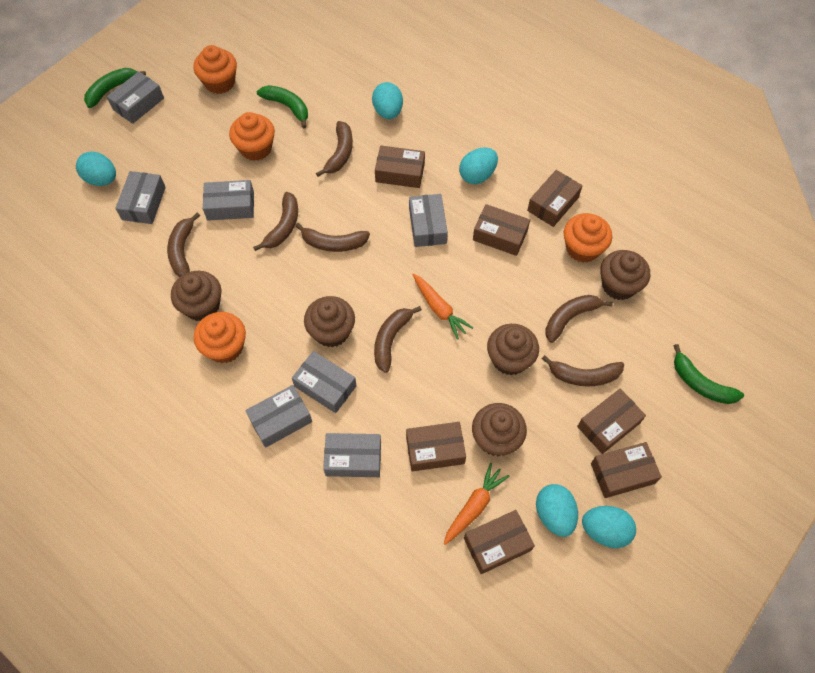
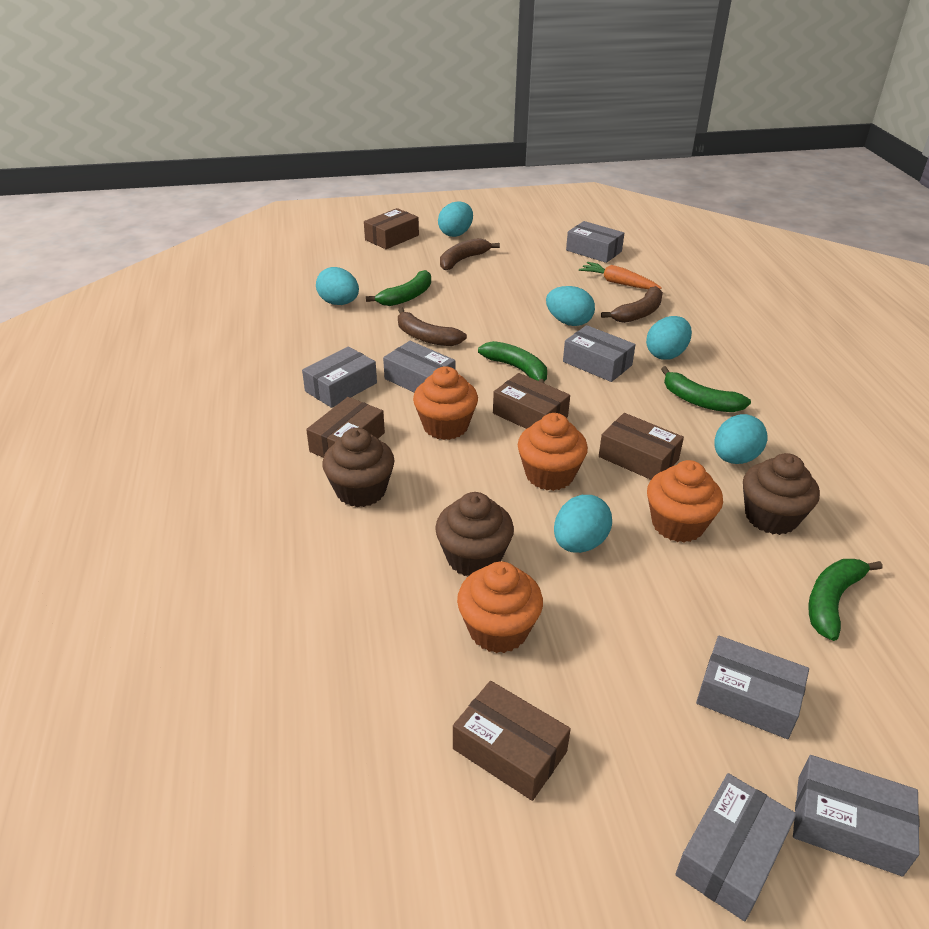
brown banana: 7 -> 3
brown box: 7 -> 5
brown cupcake: 5 -> 3
green banana: 3 -> 4
orange carrot: 2 -> 1
turquoise egg: 5 -> 6

